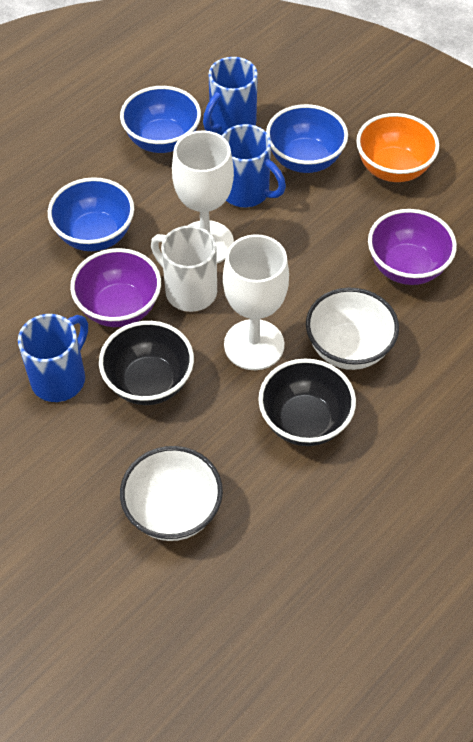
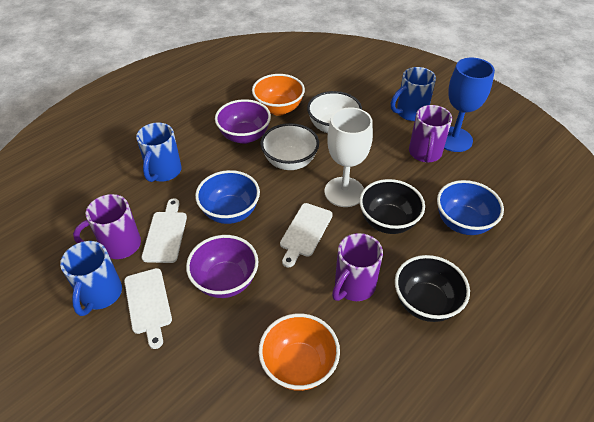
blue bowl: 3 -> 2
blue goblet: 0 -> 1
orange bowl: 1 -> 2
purple mug: 0 -> 3
white cutting board: 0 -> 3
white goblet: 2 -> 1
white mug: 1 -> 0

